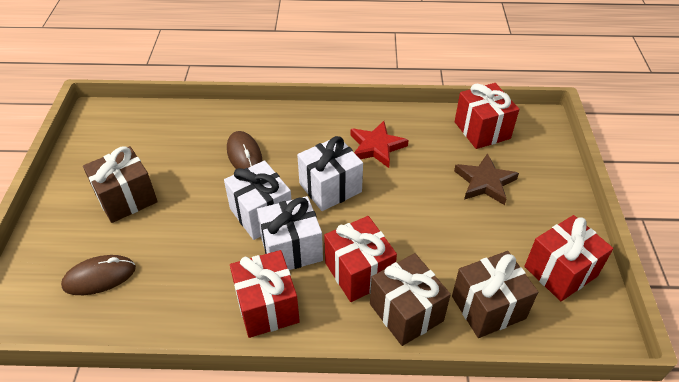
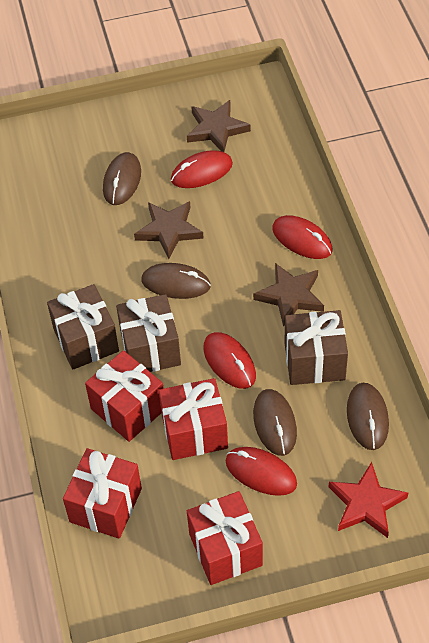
brown mouse: 2 -> 4
brown star: 1 -> 3
red mouse: 0 -> 4
white gift: 3 -> 0

